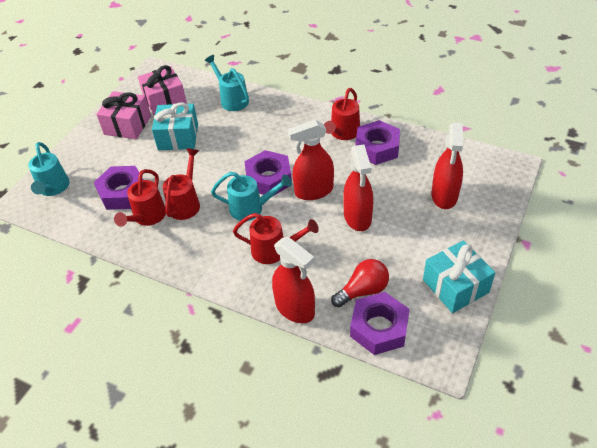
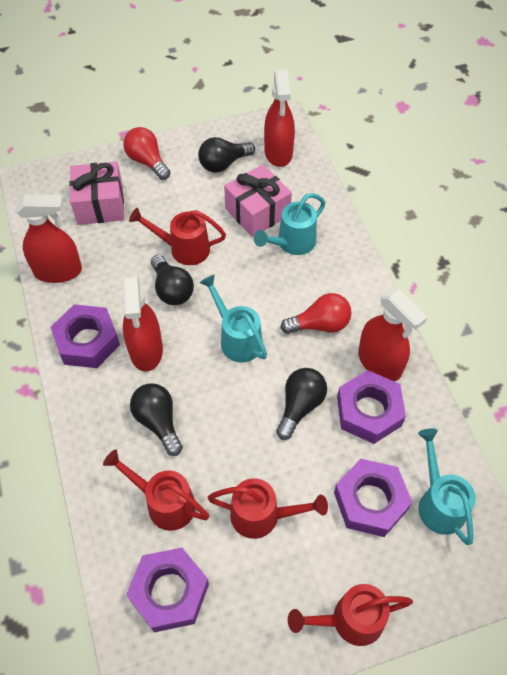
black light bulb: 0 -> 4
red light bulb: 1 -> 2
turquoise gift: 2 -> 0

